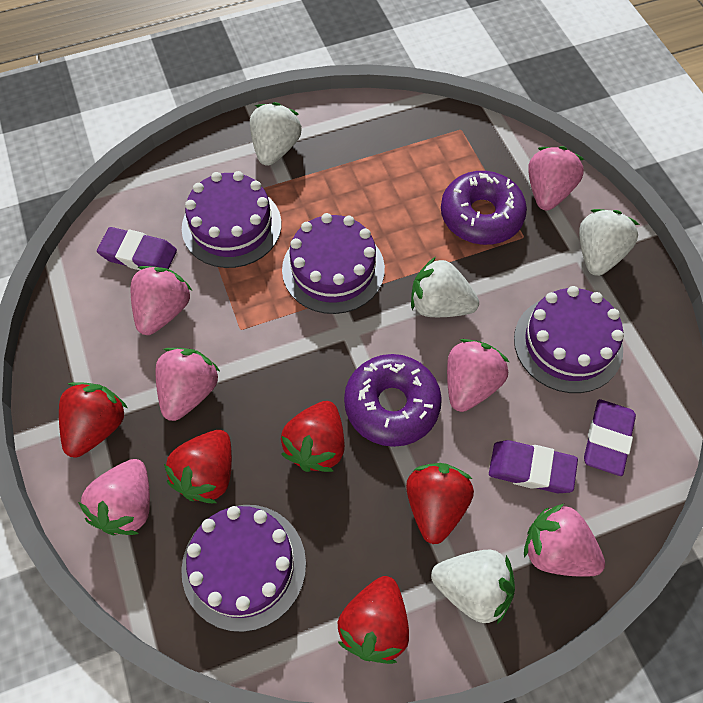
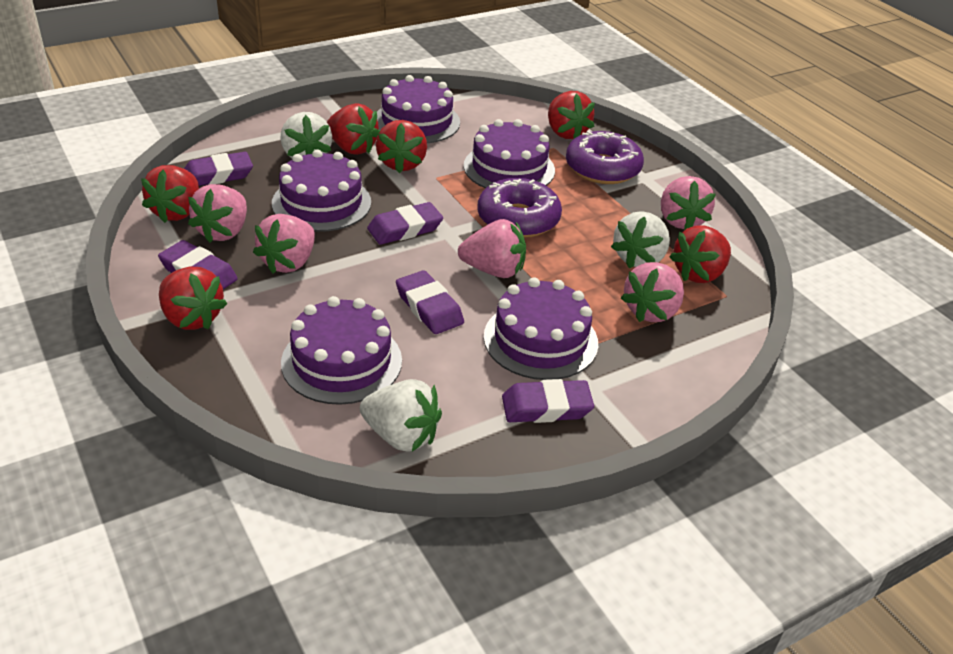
pink strawberry: 6 -> 5
purple cake: 4 -> 5
purple eraser: 3 -> 5
red strawberry: 5 -> 6
white strawberry: 4 -> 3

